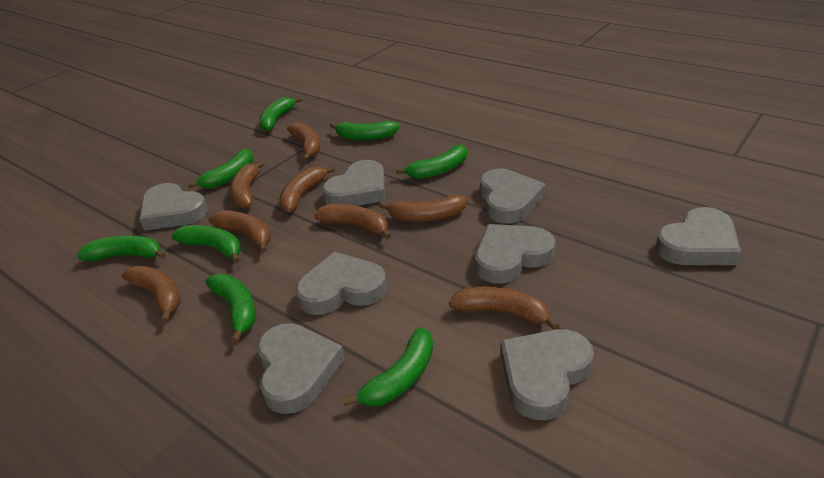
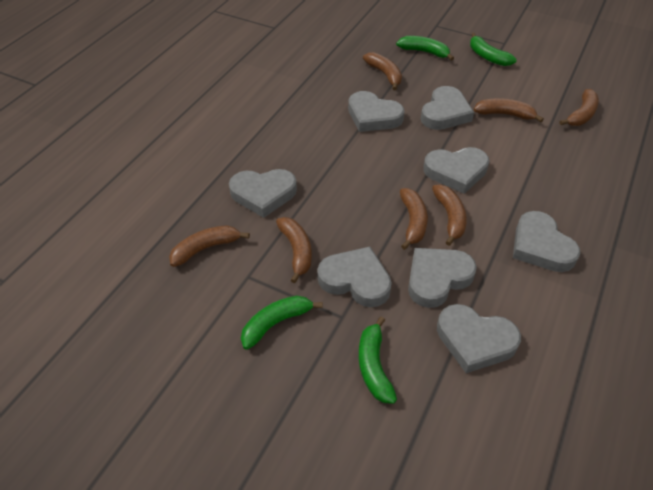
brown banana: 8 -> 7
green banana: 8 -> 4

